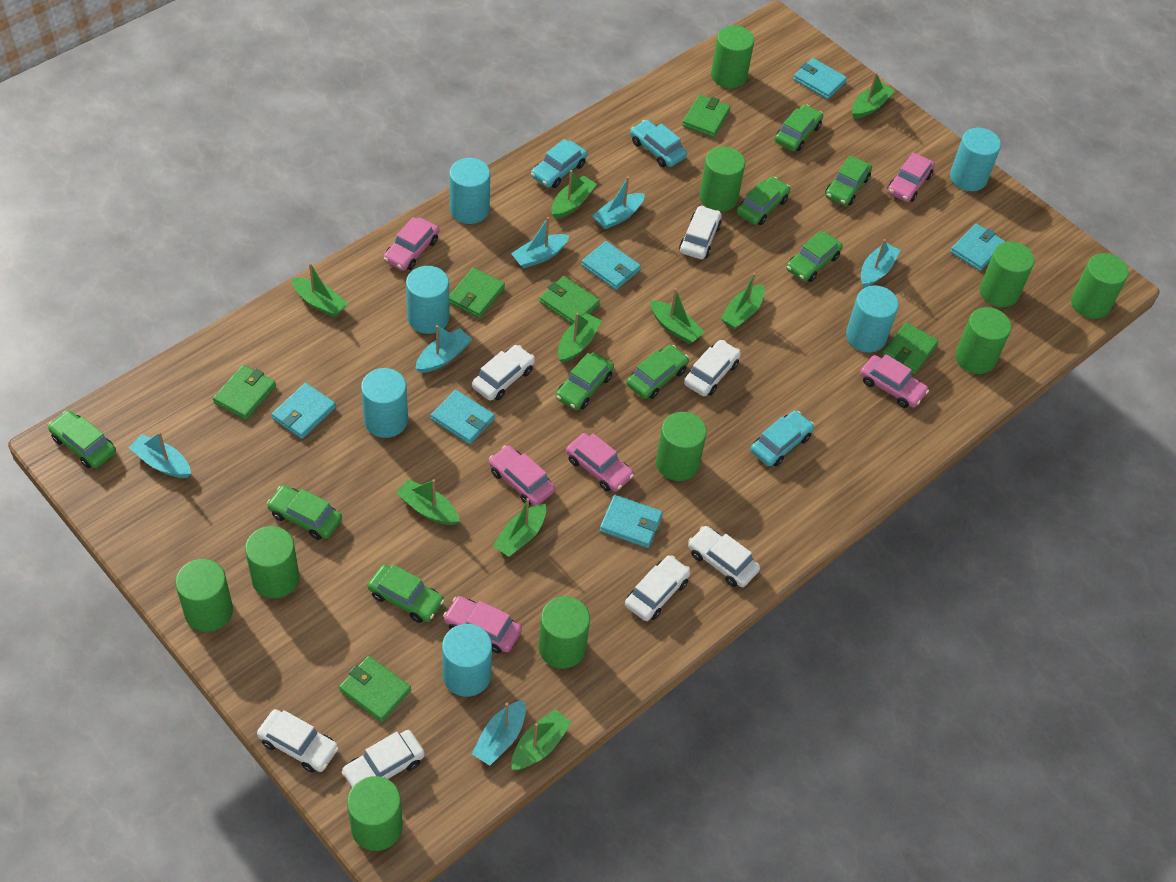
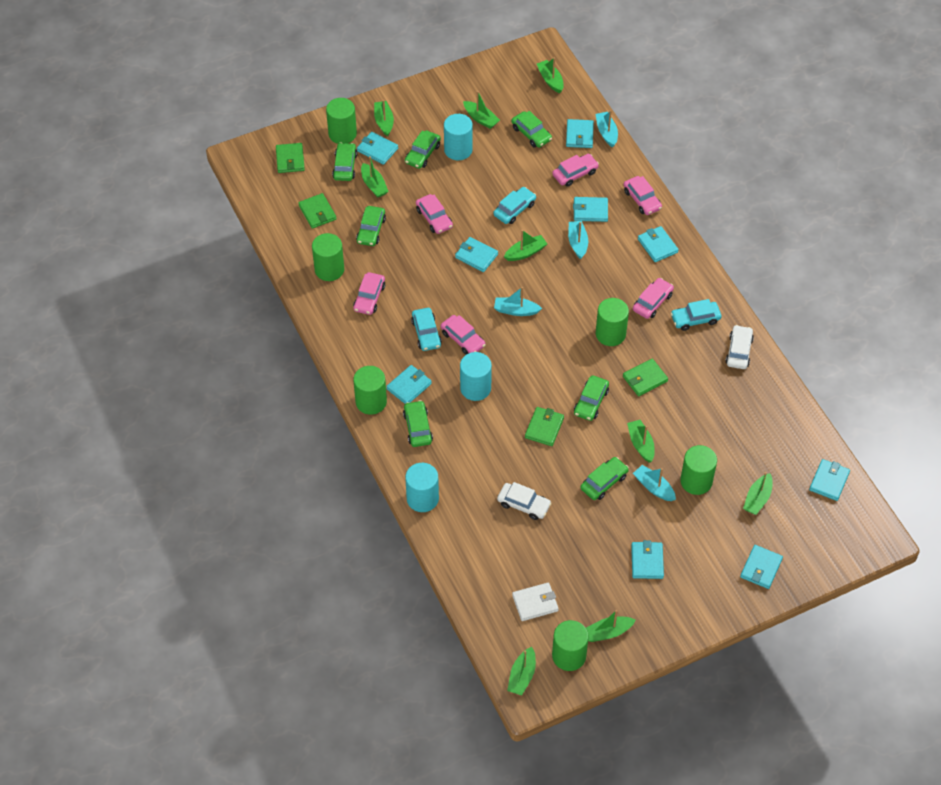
green car: 9 -> 7
green cylinder: 10 -> 6
green wallet: 6 -> 4
turquoise boat: 6 -> 4
turquoise cylinder: 6 -> 3
turquoise wallet: 6 -> 9
white car: 7 -> 2
white wallet: 0 -> 1

